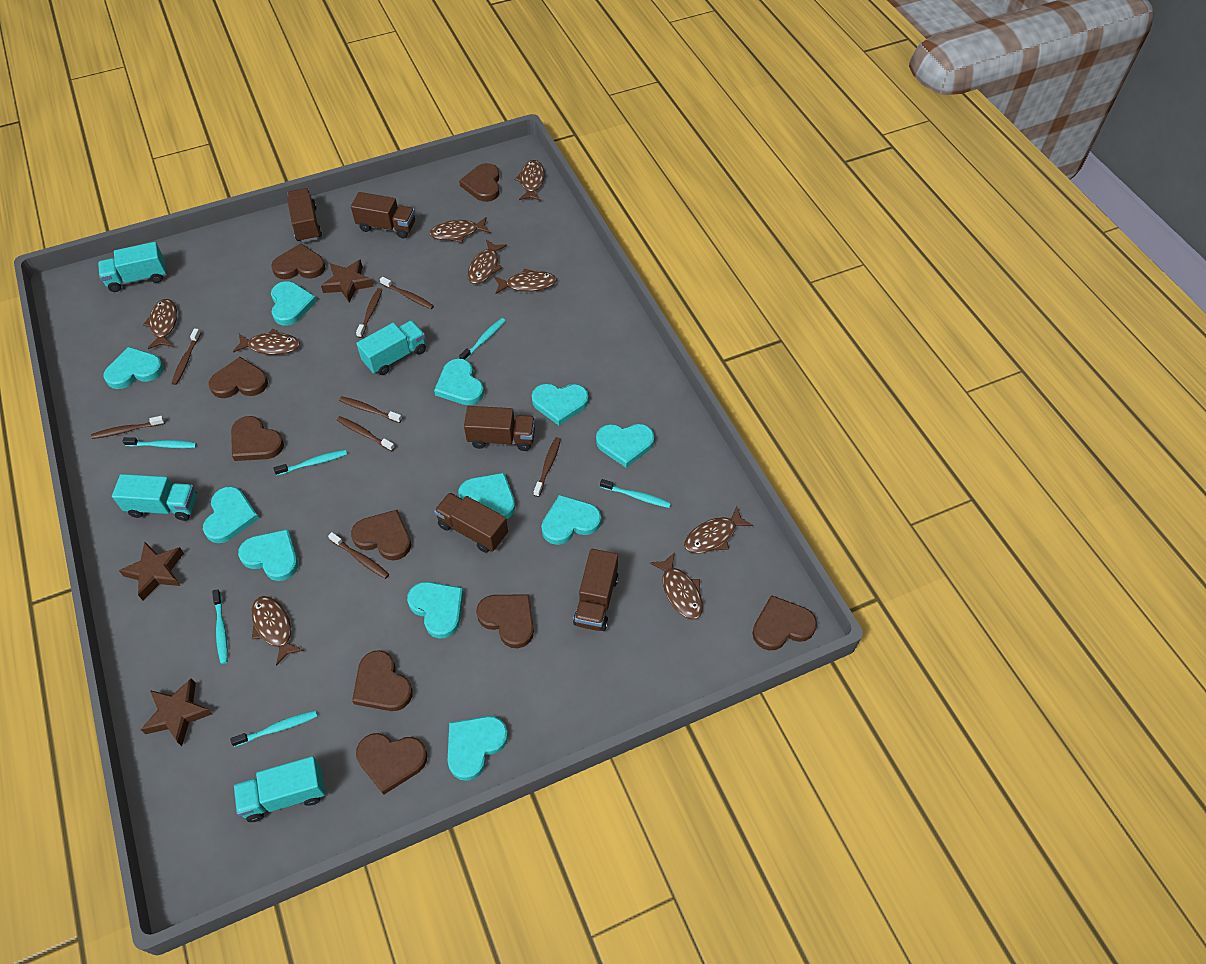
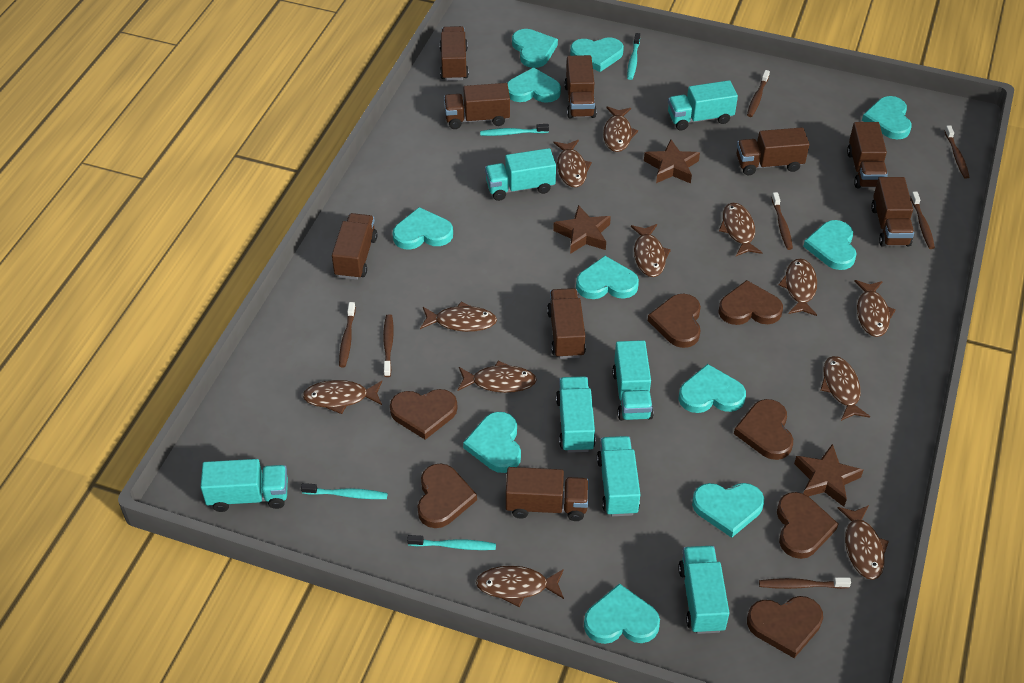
brown fish: 9 -> 12
brown heart: 9 -> 7
brown toothbrush: 8 -> 7
brown truck: 5 -> 9
turquoise toothbrush: 6 -> 4
turquoise truck: 4 -> 7

